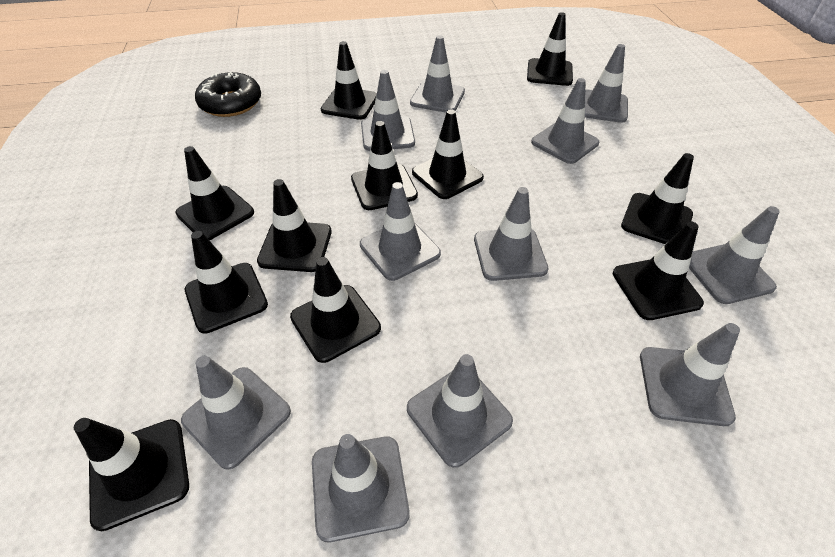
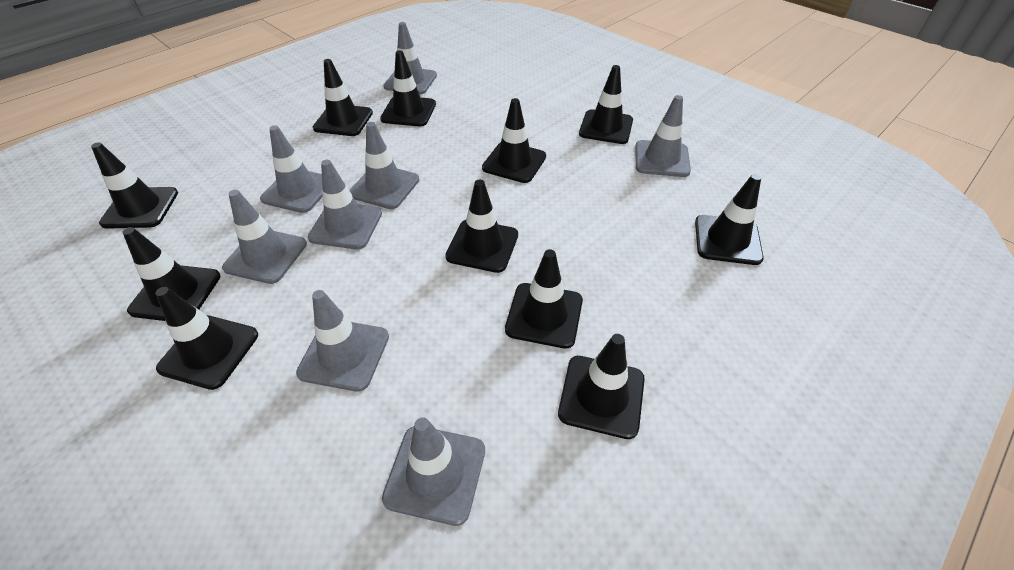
black donut: 1 -> 0
grey traffic cone: 11 -> 8

